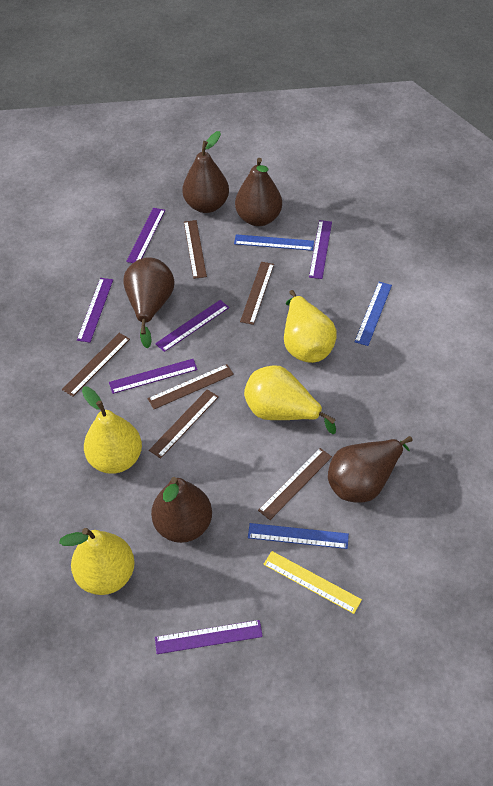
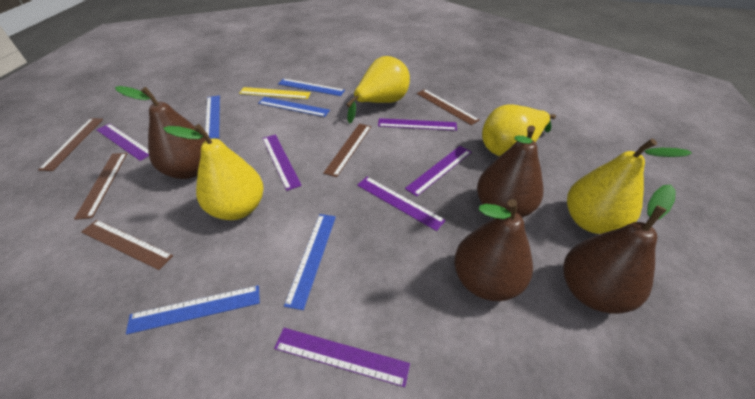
blue ruler: 3 -> 5
brown pear: 5 -> 4
brown ruler: 6 -> 5

